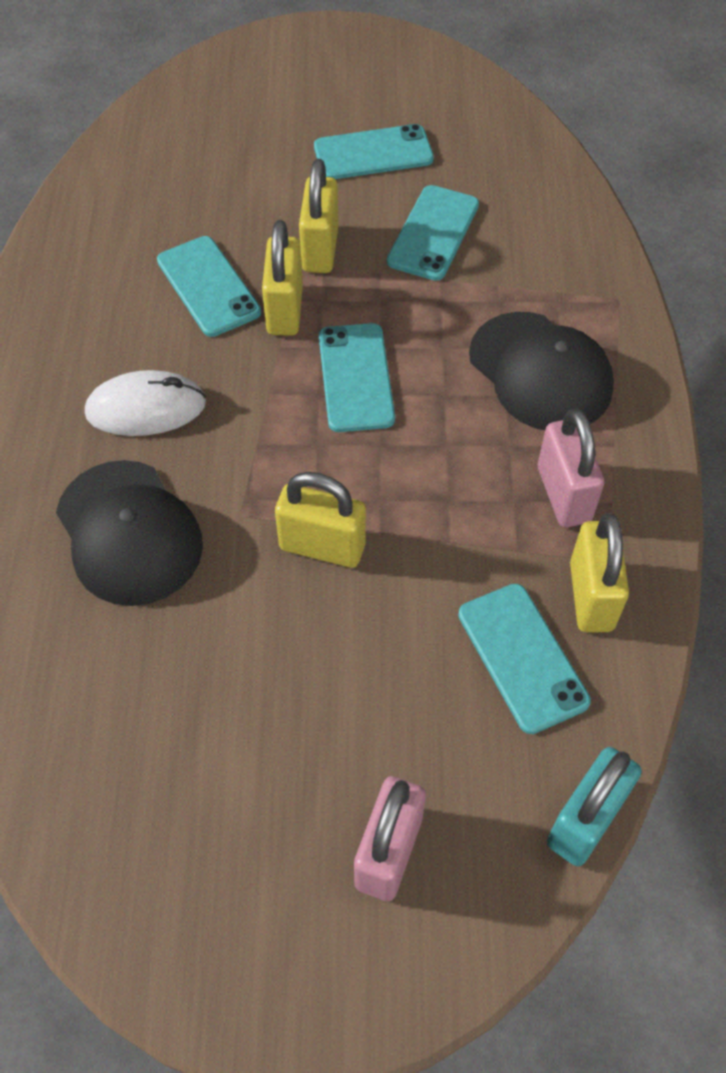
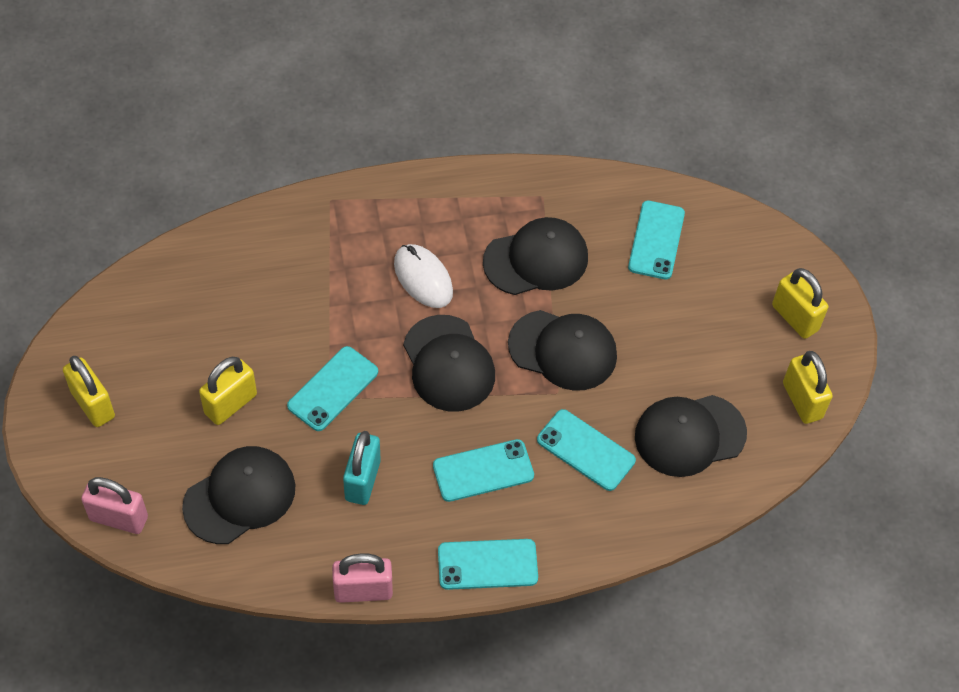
black cap: 2 -> 5

